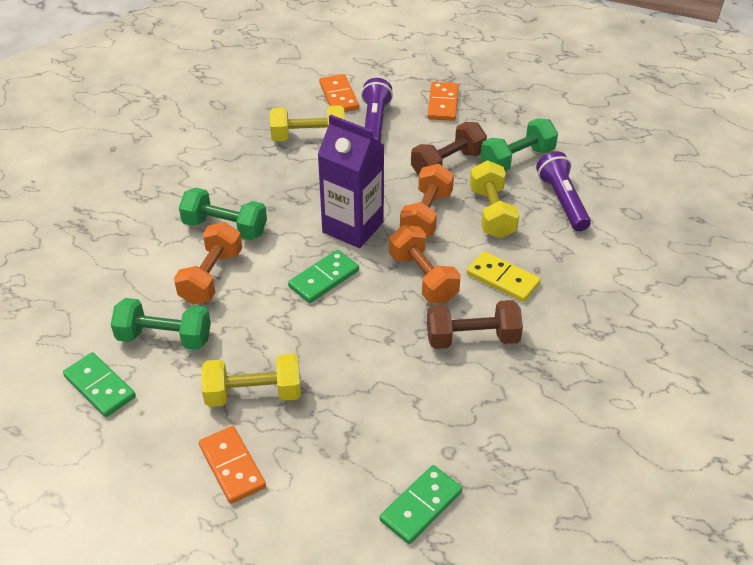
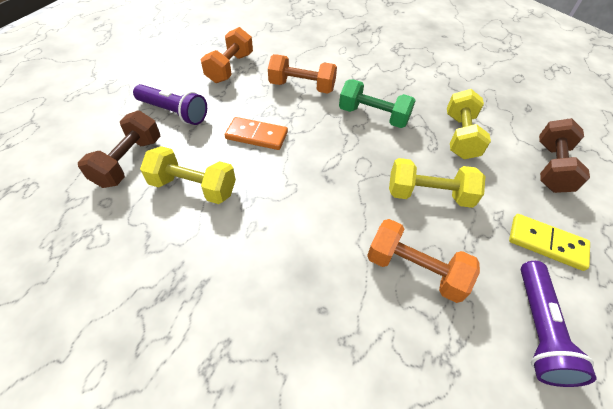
green domino: 3 -> 0
green dumbbell: 3 -> 1
orange domino: 3 -> 1
purple carton: 1 -> 0

